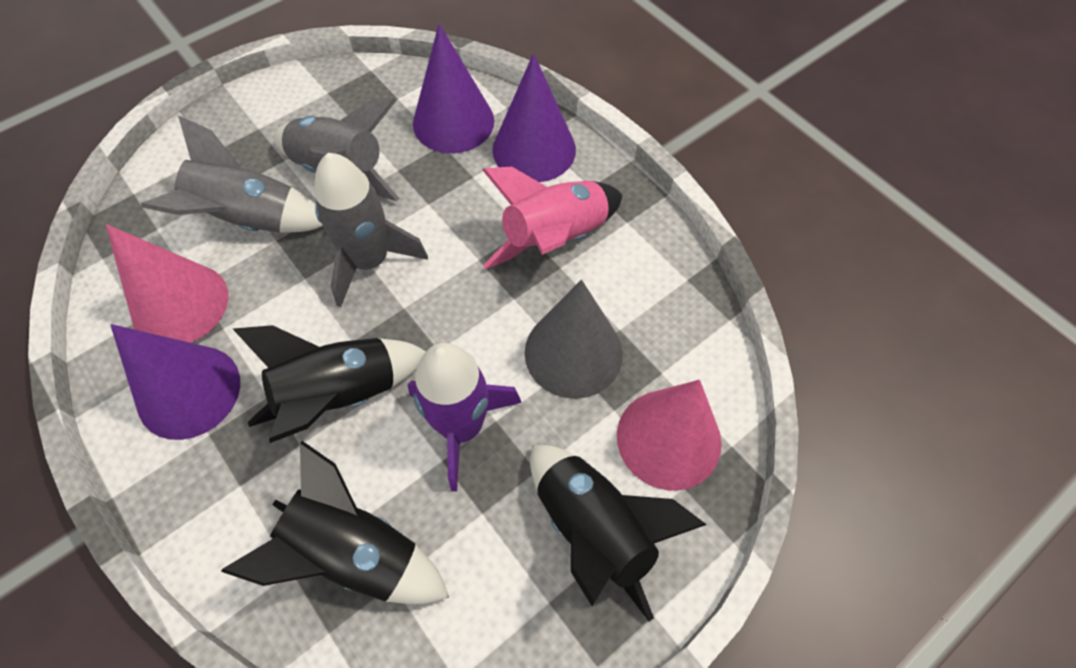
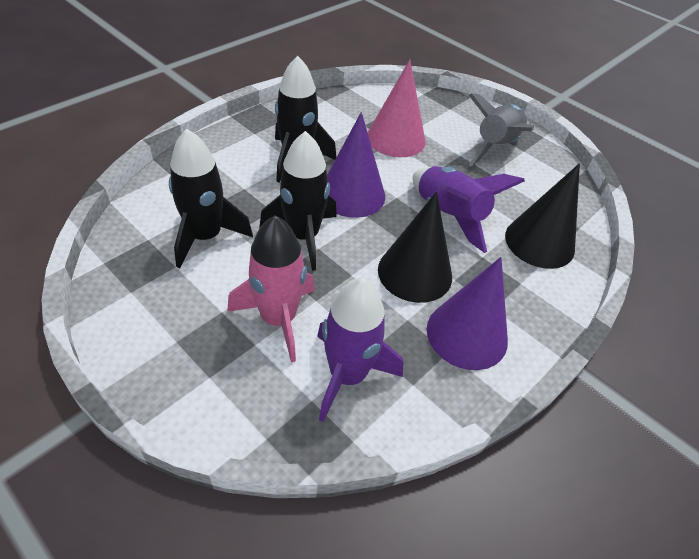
black cone: 0 -> 2
grey cone: 1 -> 0
grey rocket: 3 -> 1
pink cone: 2 -> 1
purple cone: 3 -> 2
purple rocket: 1 -> 2

